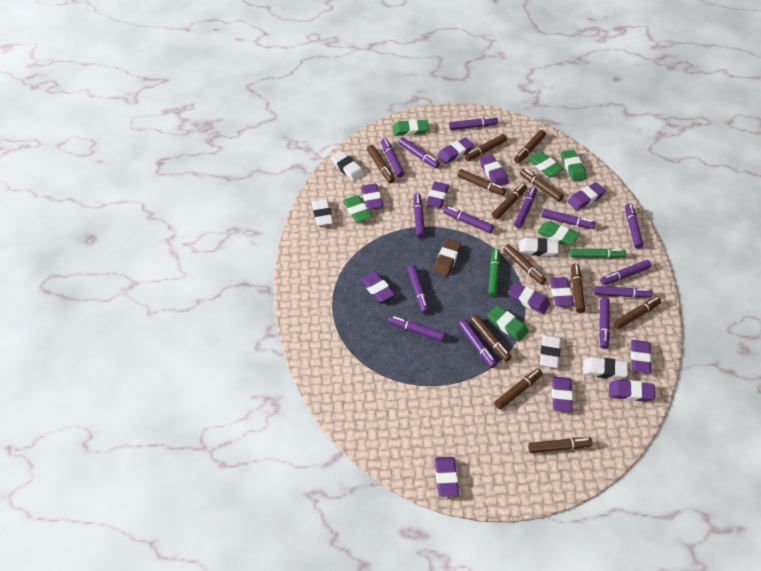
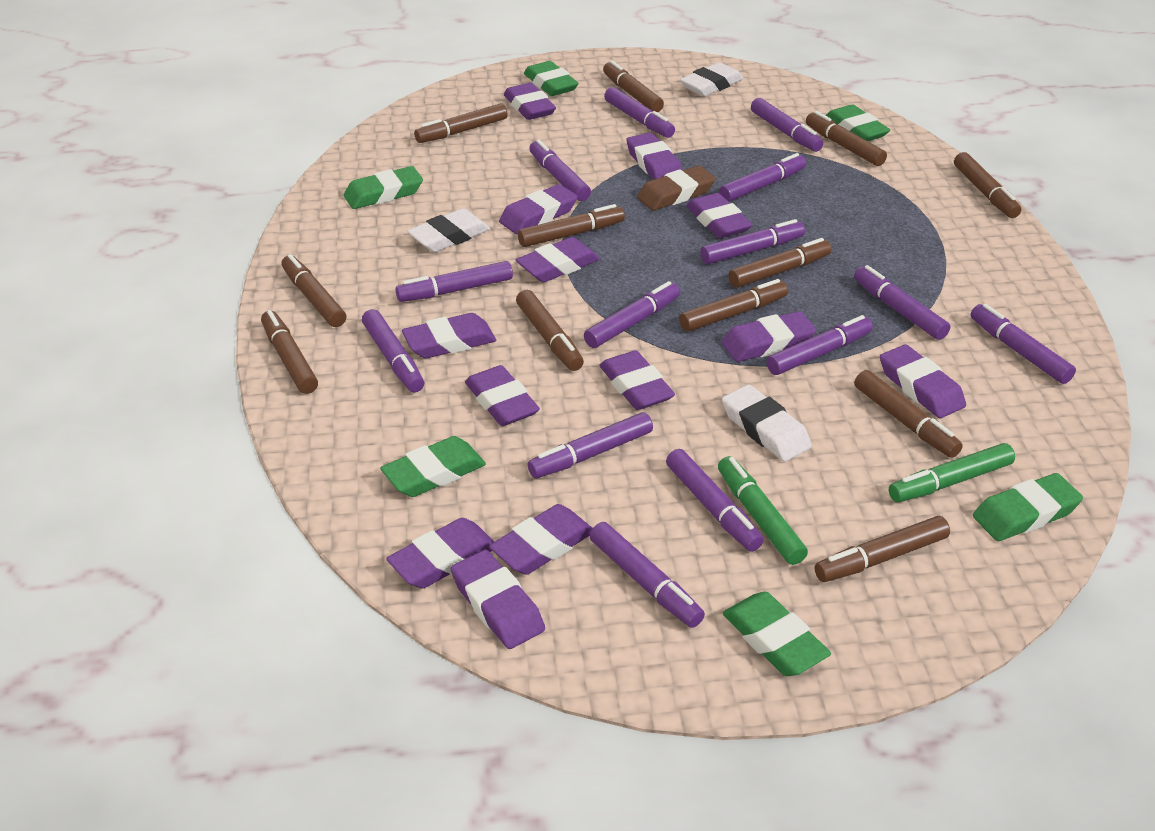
purple eraser: 12 -> 13
white eraser: 5 -> 3

